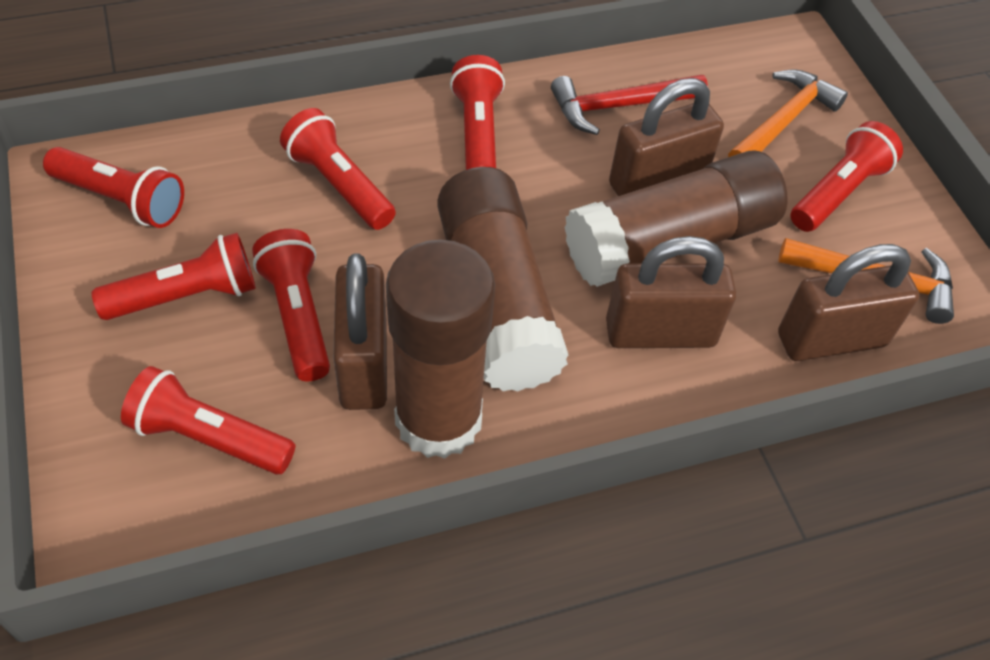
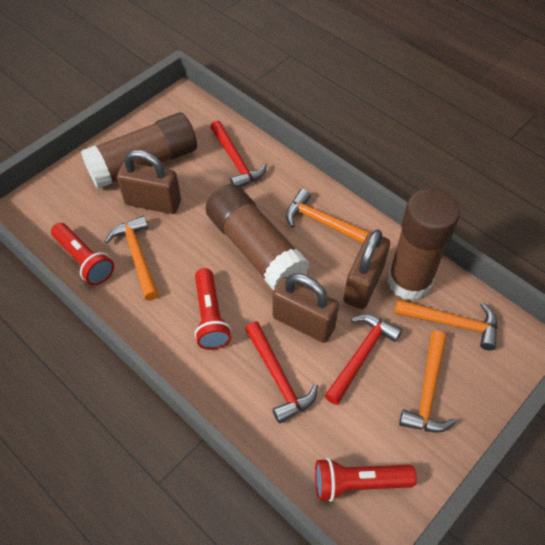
brown padlock: 4 -> 3
orange hammer: 2 -> 4
red flashlight: 7 -> 3
red hammer: 1 -> 3

